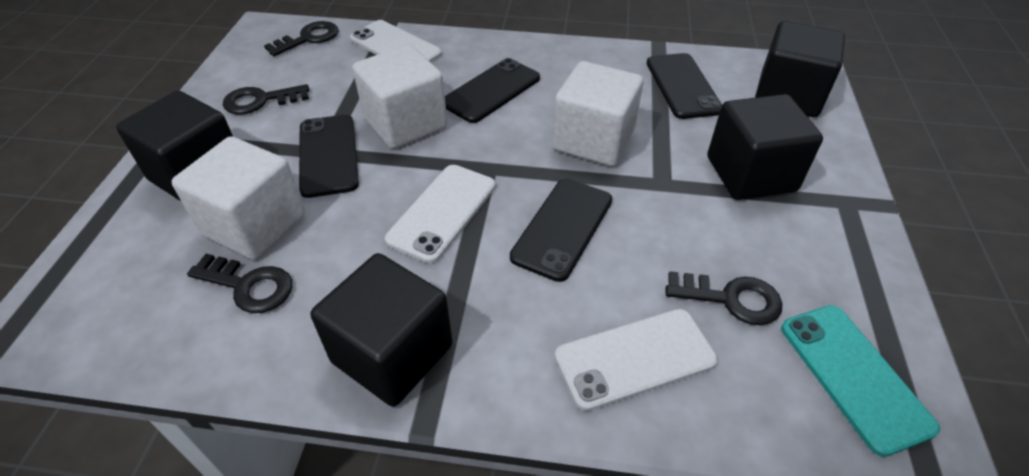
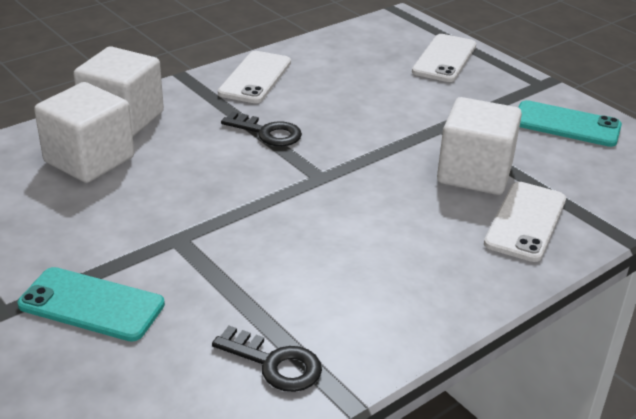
black cube: 4 -> 0
black key: 4 -> 2
black phone: 4 -> 0
turquoise phone: 1 -> 2

